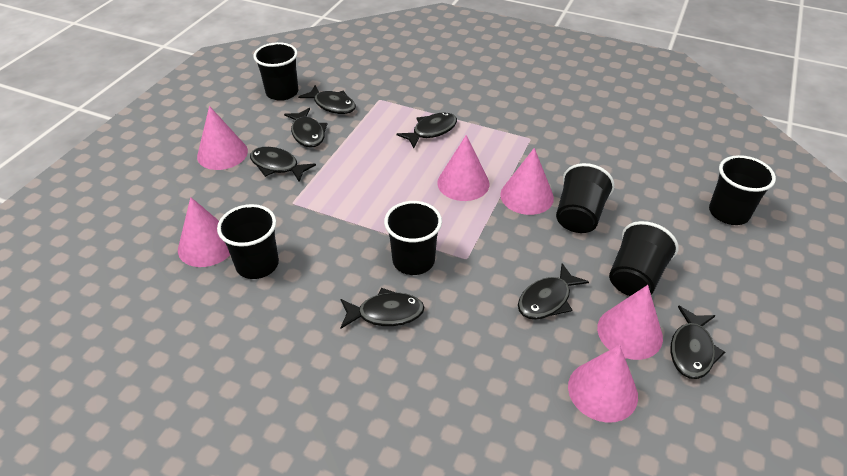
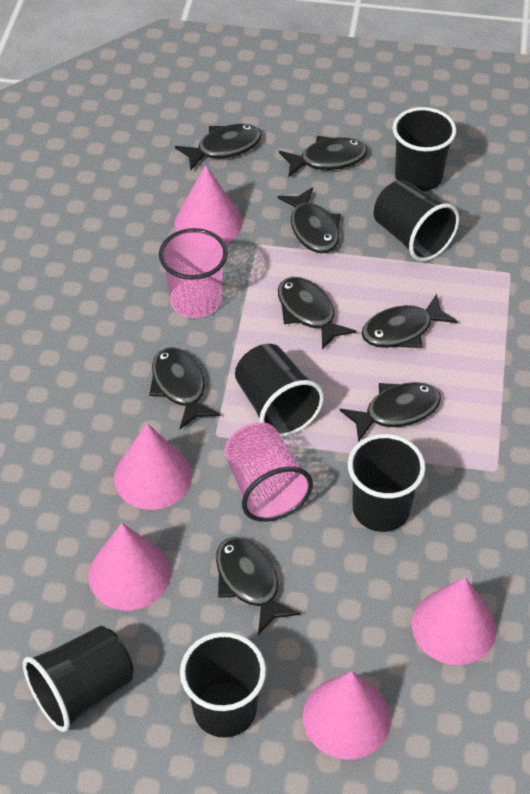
black fish: 7 -> 8
pink cone: 6 -> 5
pink cup: 0 -> 2

